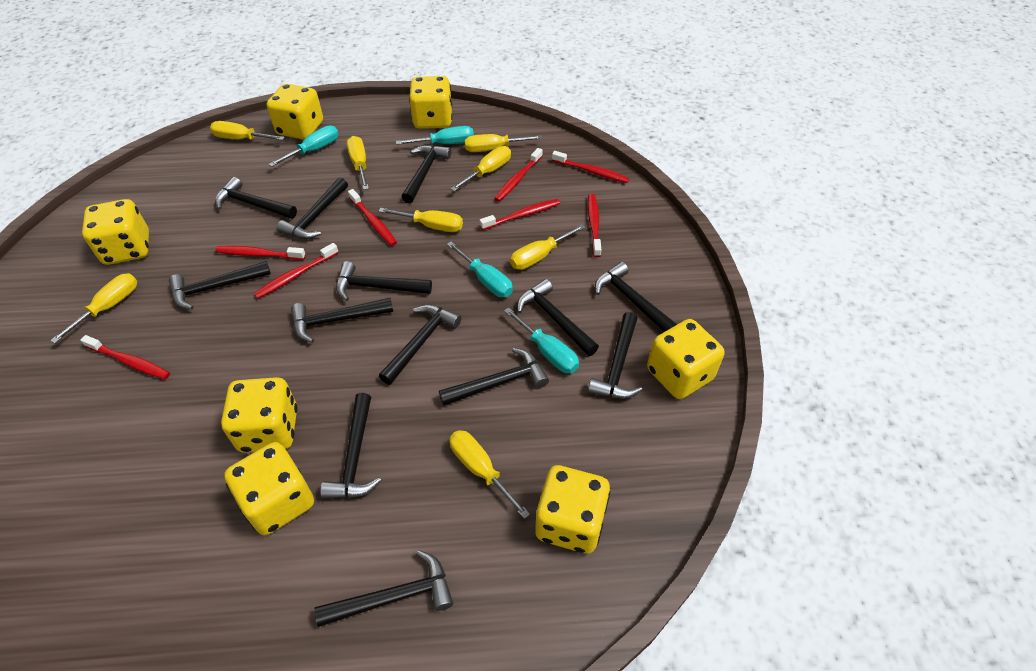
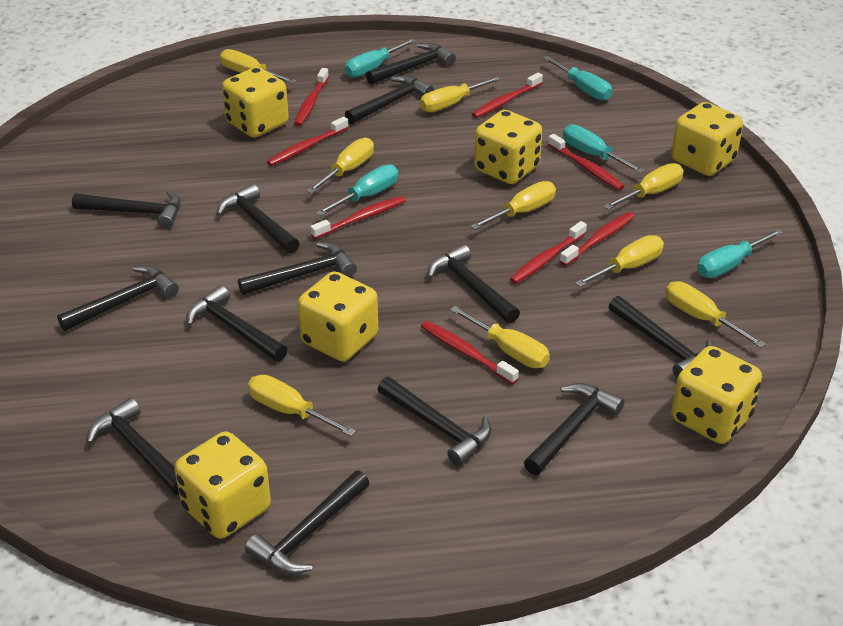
turquoise screwdriver: 4 -> 5
yellow dice: 7 -> 6
yellow screwdriver: 8 -> 9

